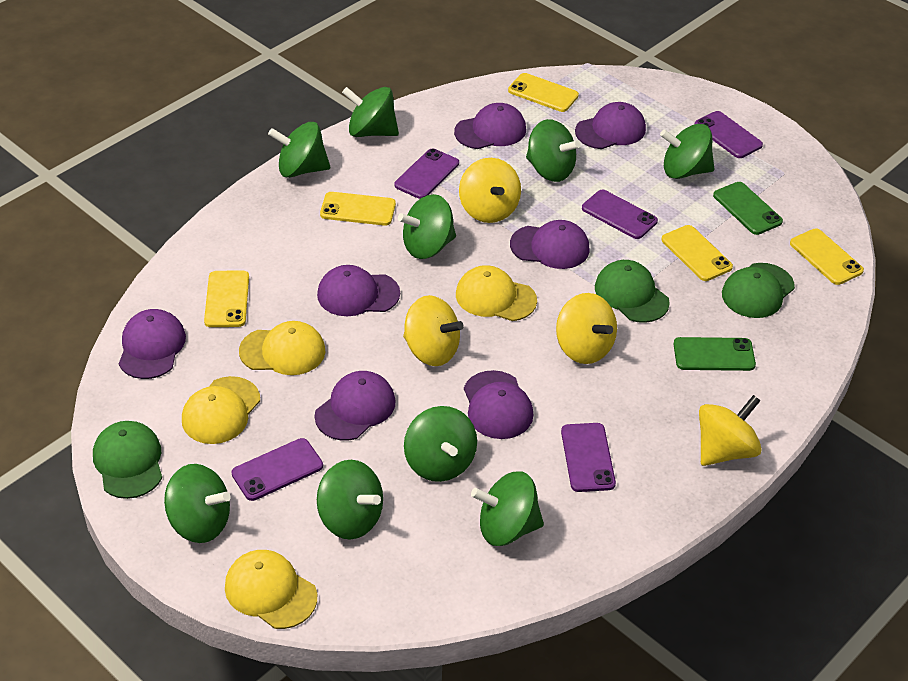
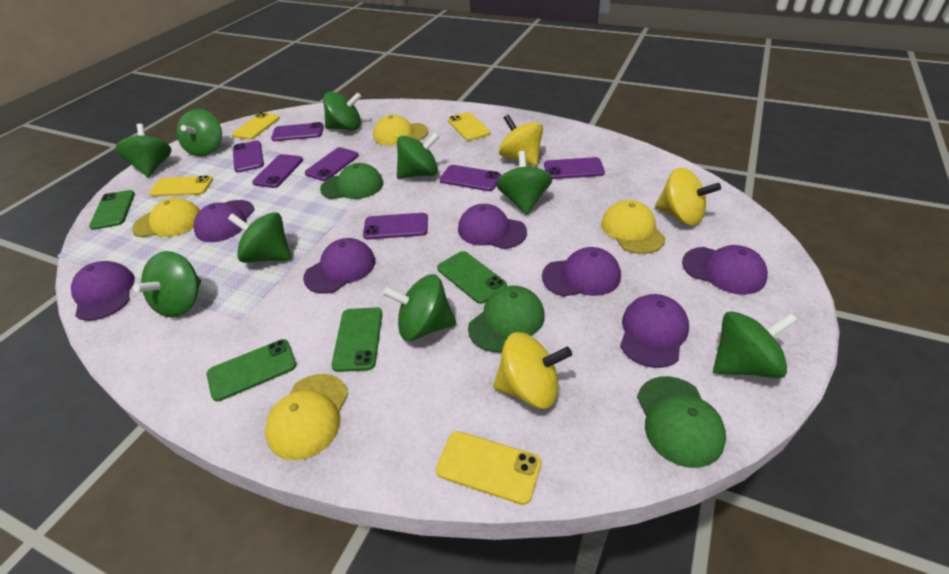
green phone: 2 -> 4
purple phone: 5 -> 7
yellow phone: 5 -> 4
yellow spinning top: 4 -> 3

